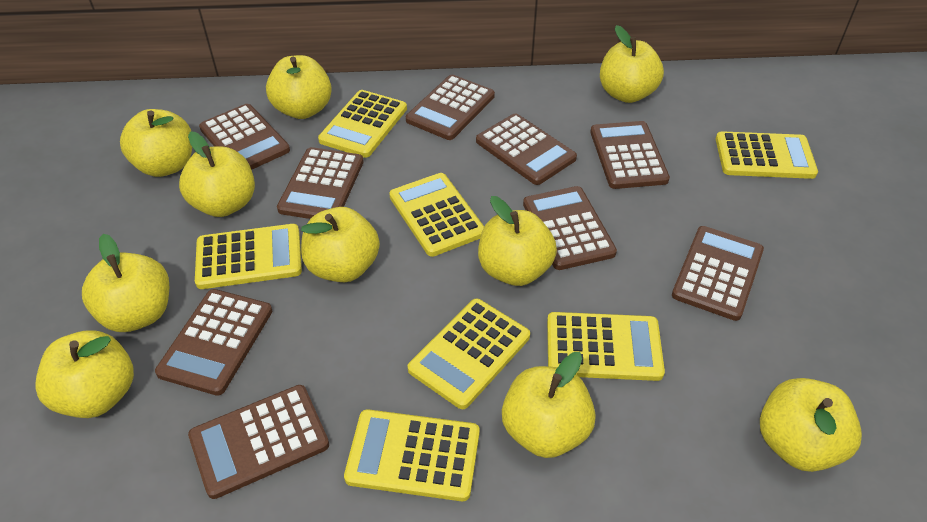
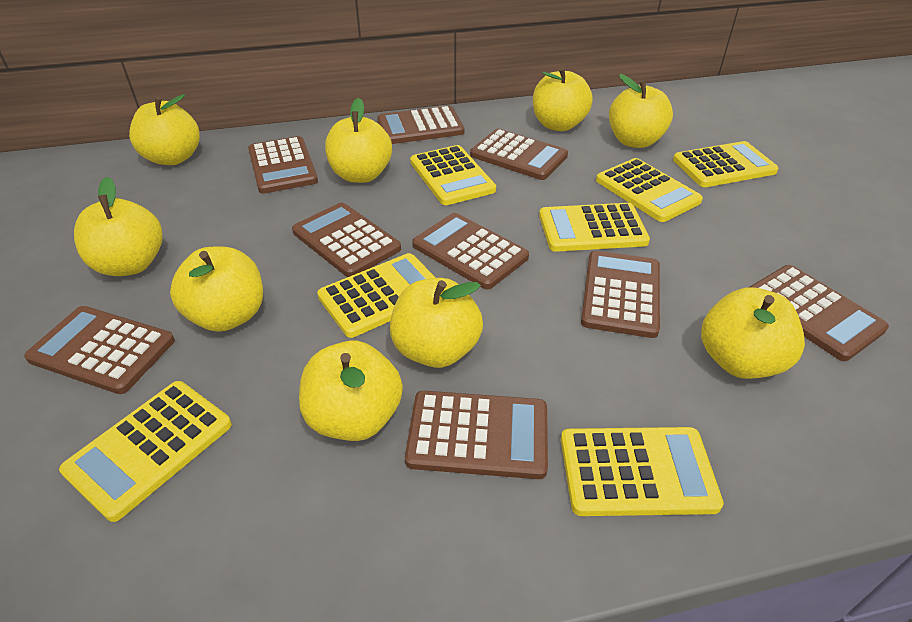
yellow apple: 10 -> 9

